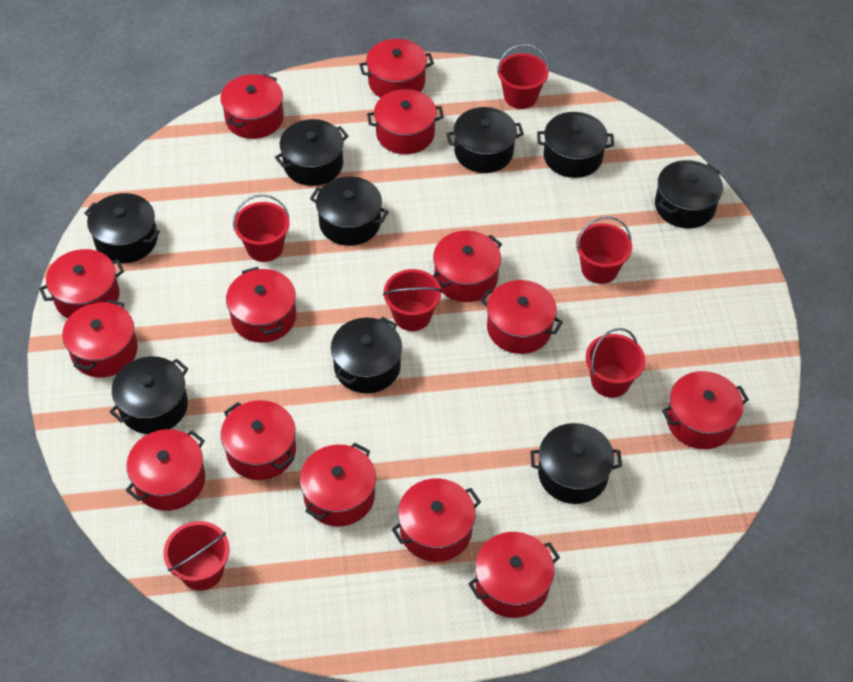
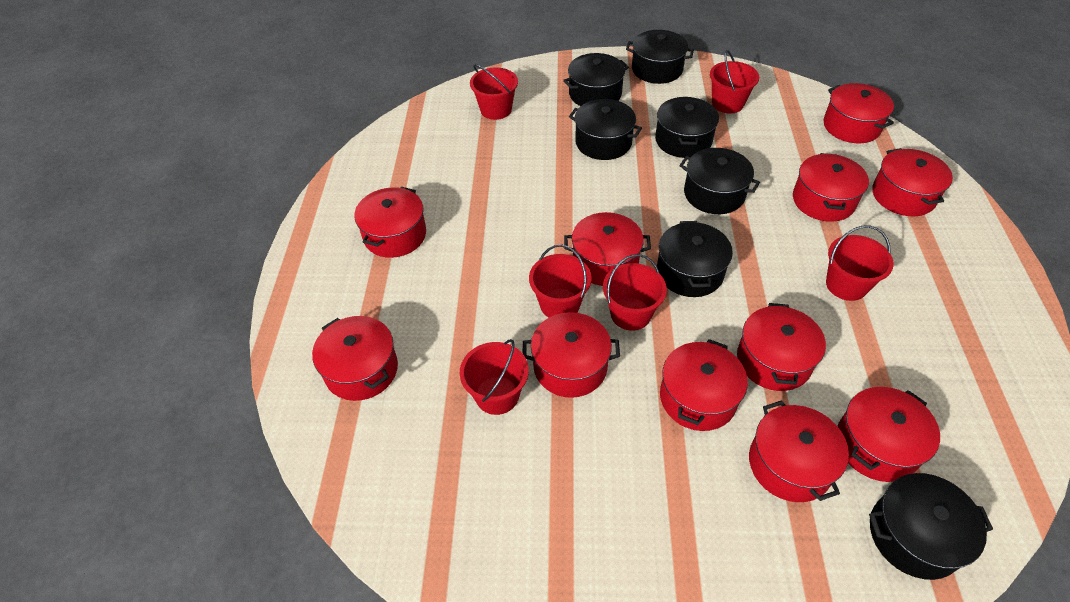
black pot: 9 -> 7
red pot: 14 -> 11

